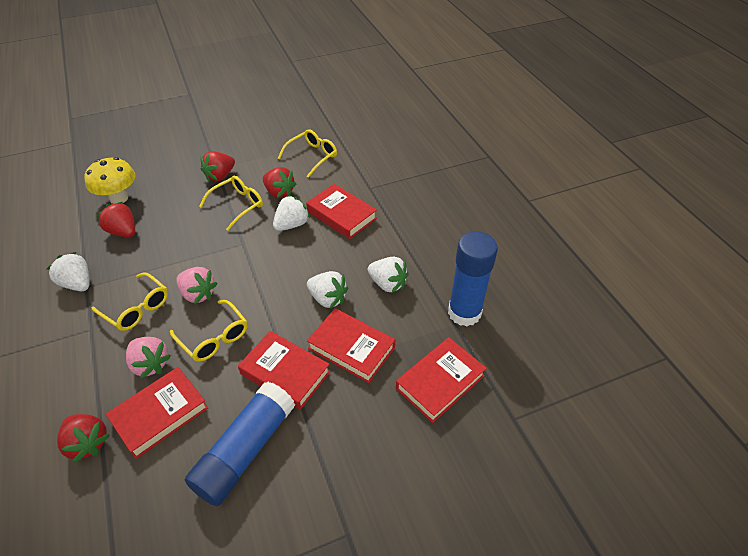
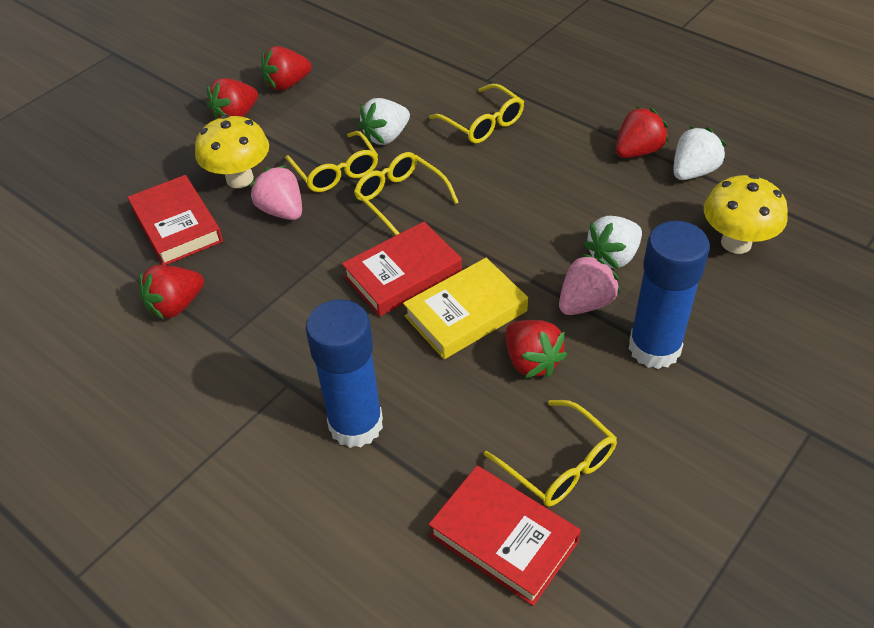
red book: 5 -> 3
red strawberry: 4 -> 5
white strawberry: 4 -> 3
yellow book: 0 -> 1
yellow mushroom: 1 -> 2

